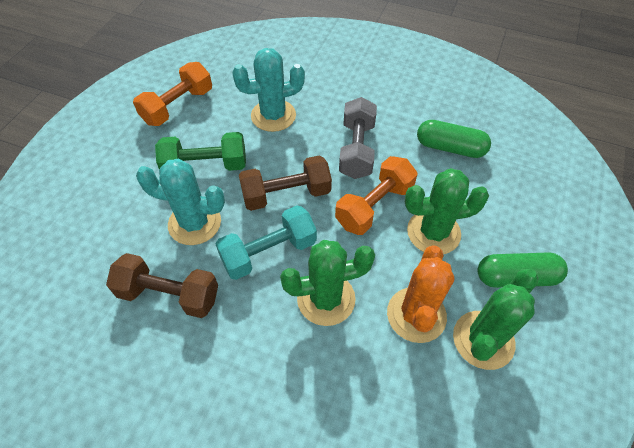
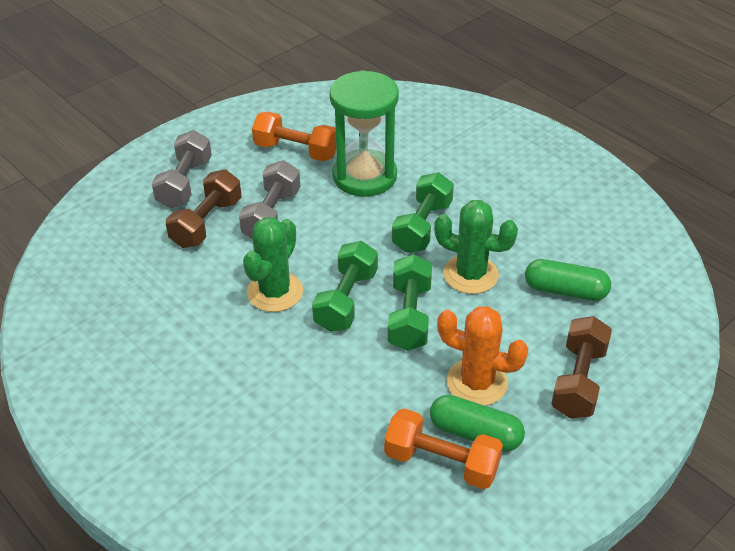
green cactus: 3 -> 2
green dumbbell: 1 -> 3
green hourglass: 0 -> 1
grey dumbbell: 1 -> 2
turquoise cactus: 2 -> 0
turquoise dumbbell: 1 -> 0

